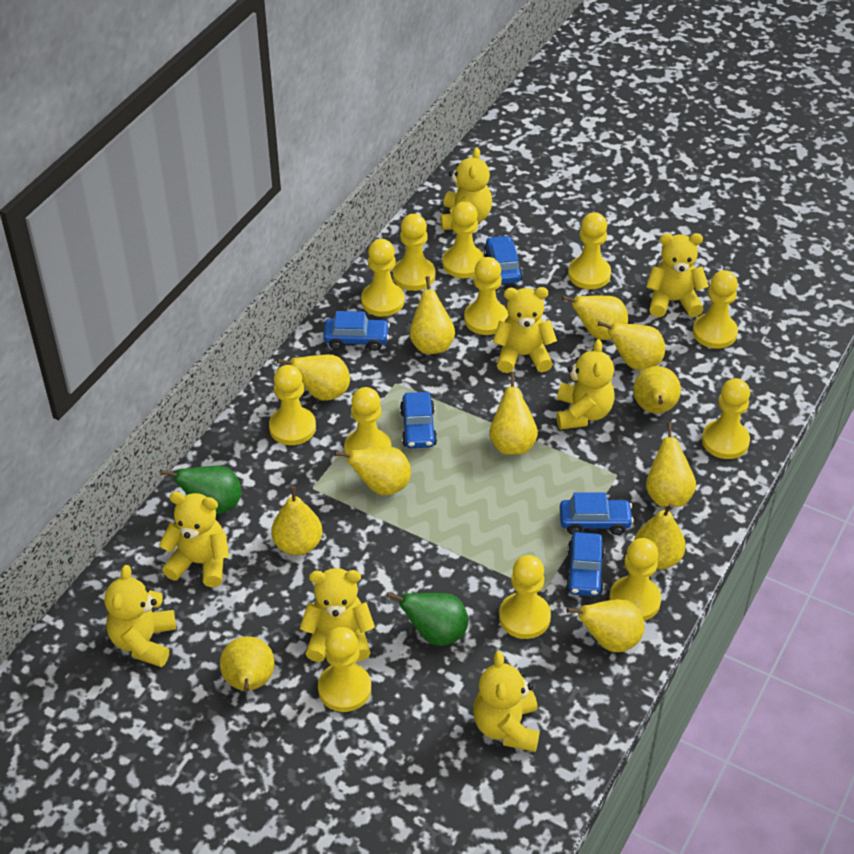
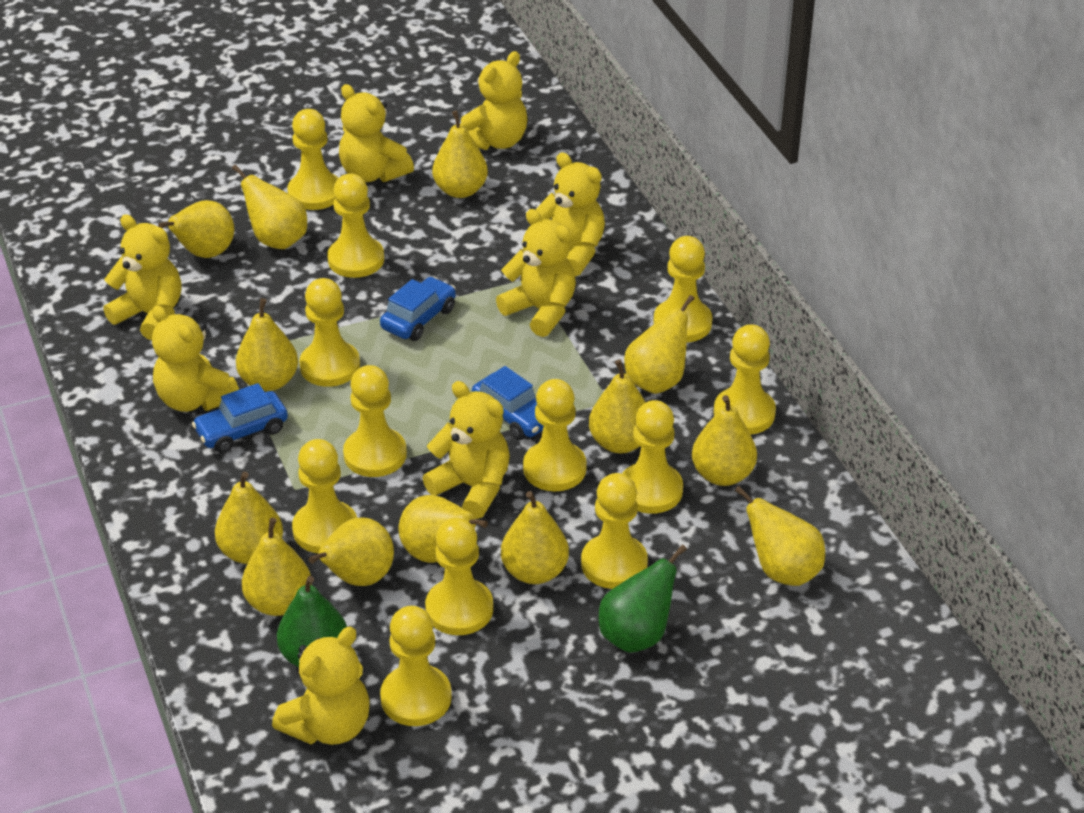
blue car: 5 -> 3
yellow pear: 12 -> 13

